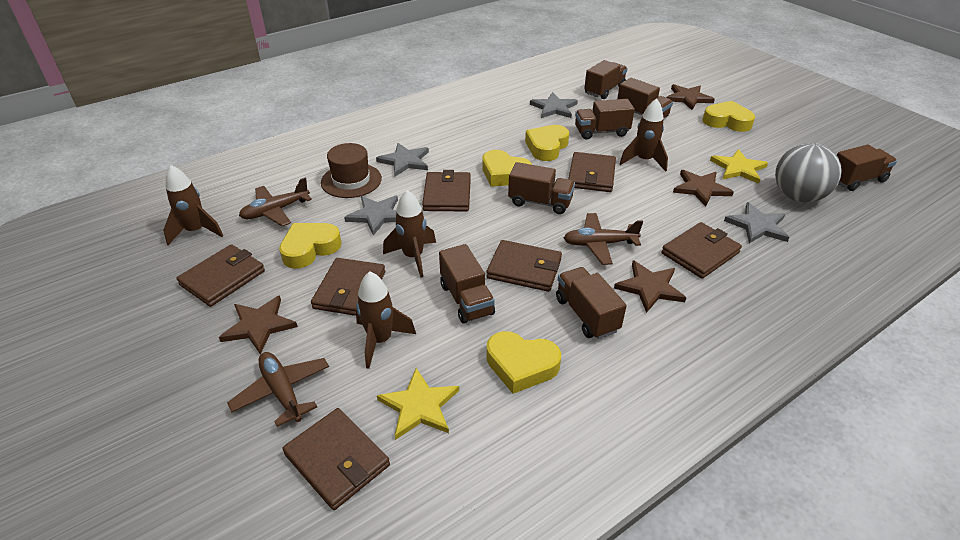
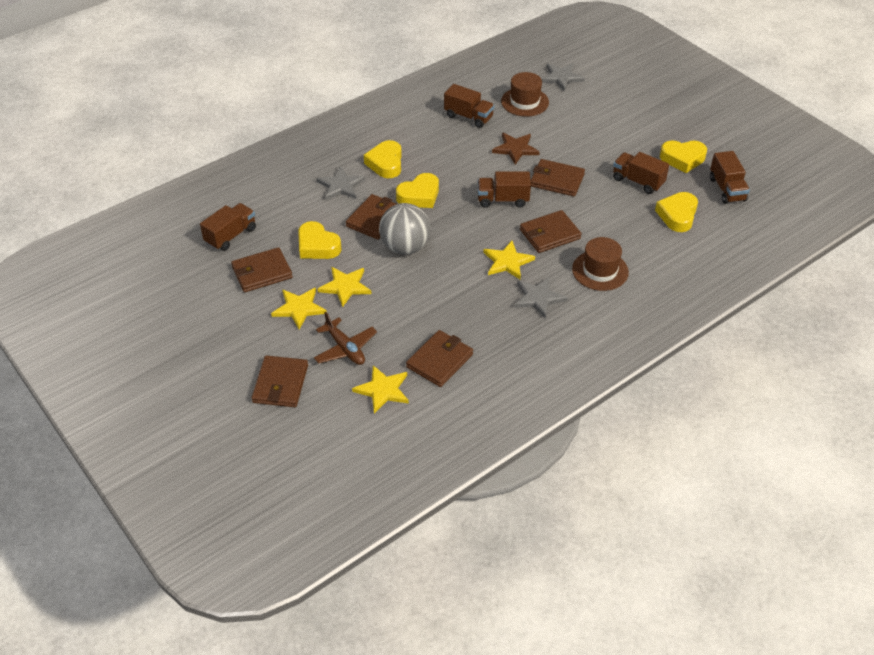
brown hat: 1 -> 2
brown plane: 3 -> 1
brown rocket: 4 -> 0
brown star: 4 -> 1
brown truck: 7 -> 5
brown wallet: 7 -> 6
grey star: 4 -> 3
yellow star: 2 -> 4

